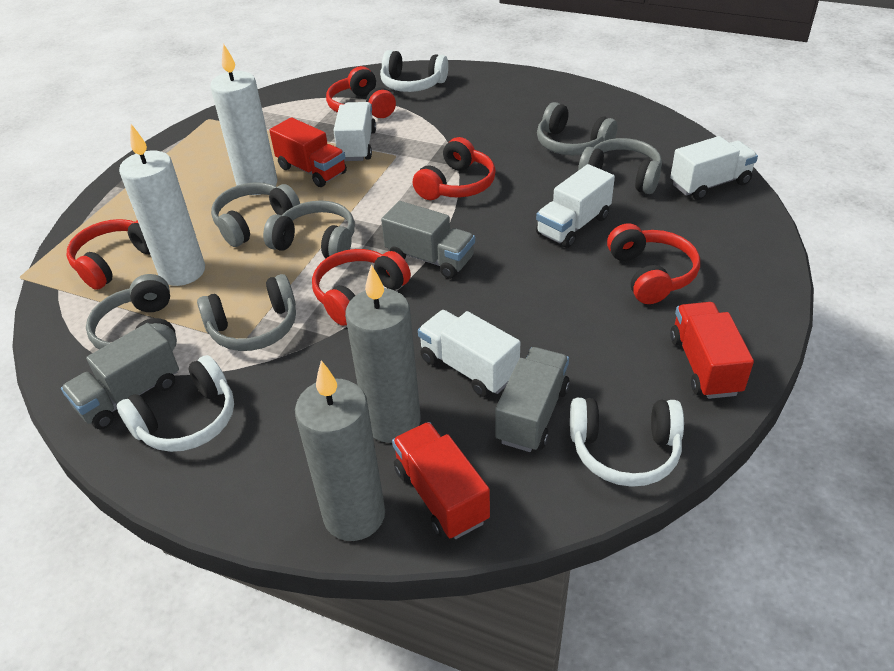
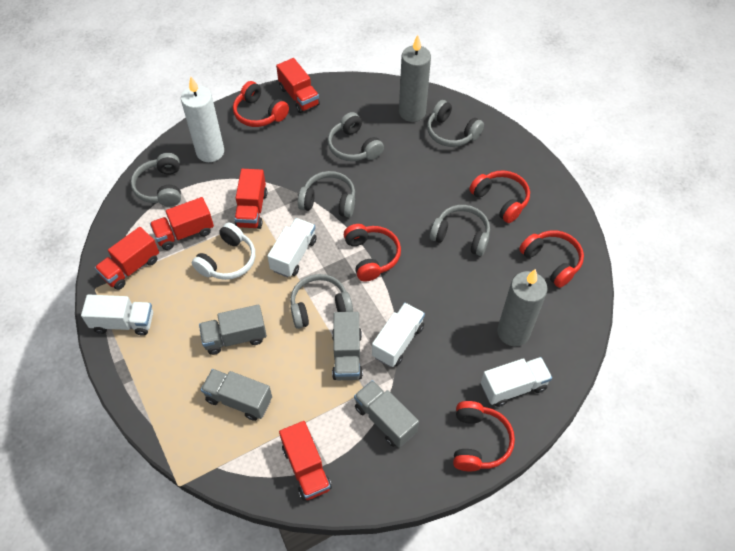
grey truck: 3 -> 4
red truck: 3 -> 5
white candle: 2 -> 1
white headphones: 3 -> 1

